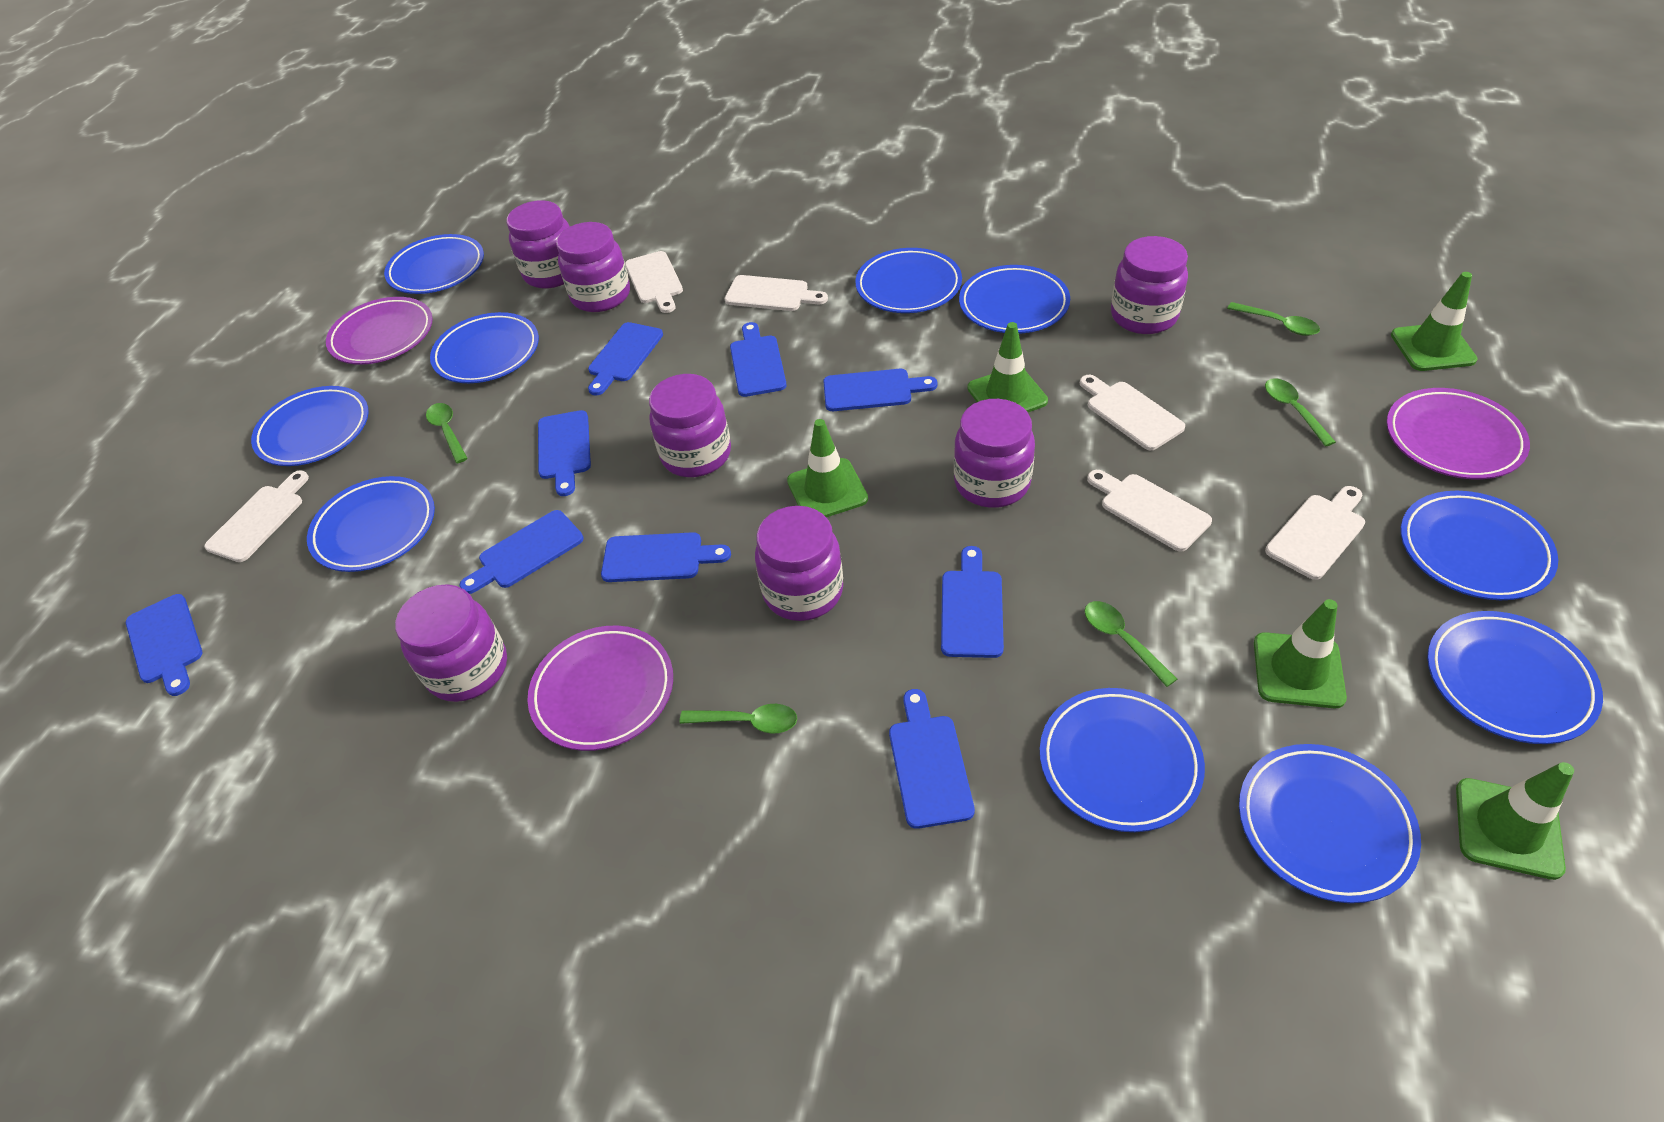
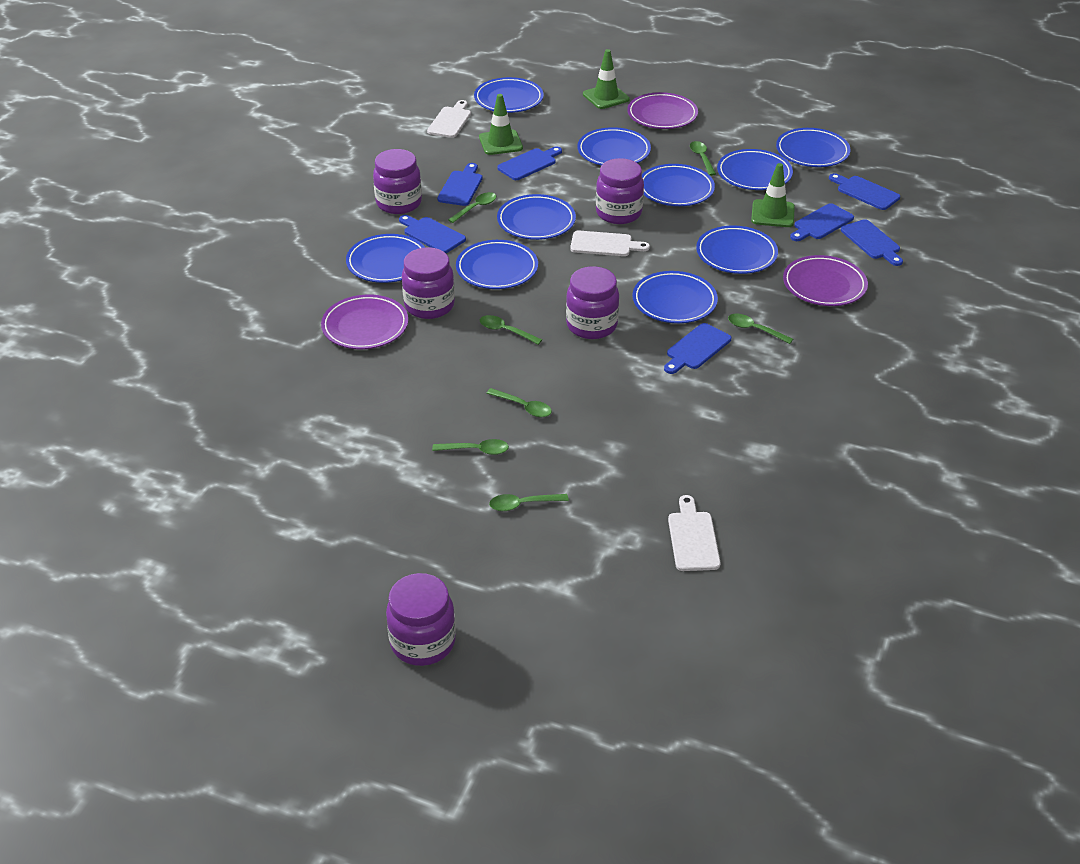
blue cutting board: 9 -> 7
green spoon: 5 -> 7
green traffic cone: 5 -> 3
purple jar: 7 -> 5
white cutting board: 6 -> 3

